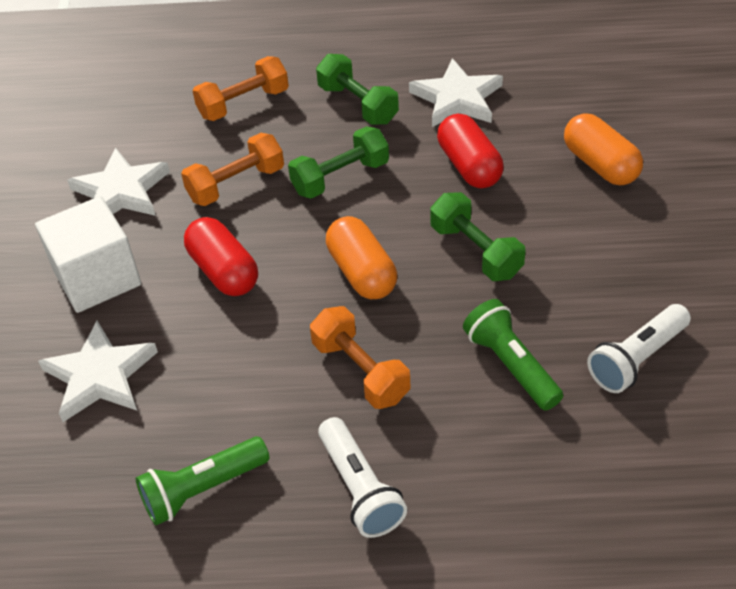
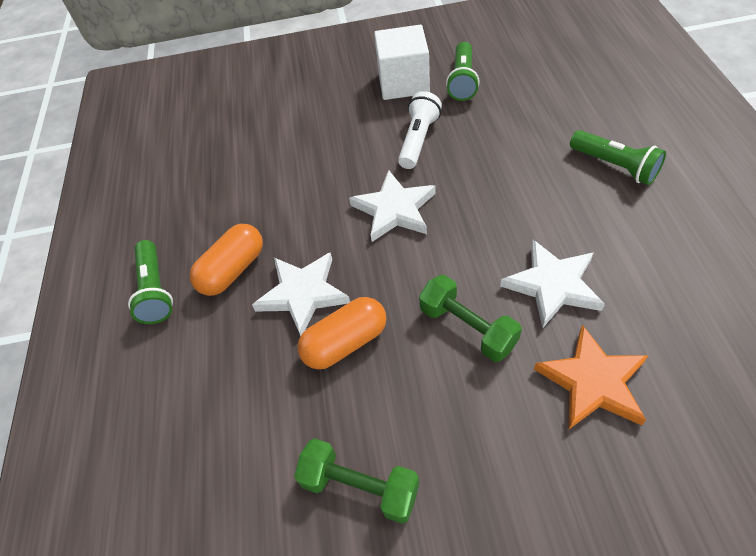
green dumbbell: 3 -> 2
green flashlight: 2 -> 3
orange dumbbell: 3 -> 0
orange star: 0 -> 1
red capsule: 2 -> 0
white flashlight: 2 -> 1

